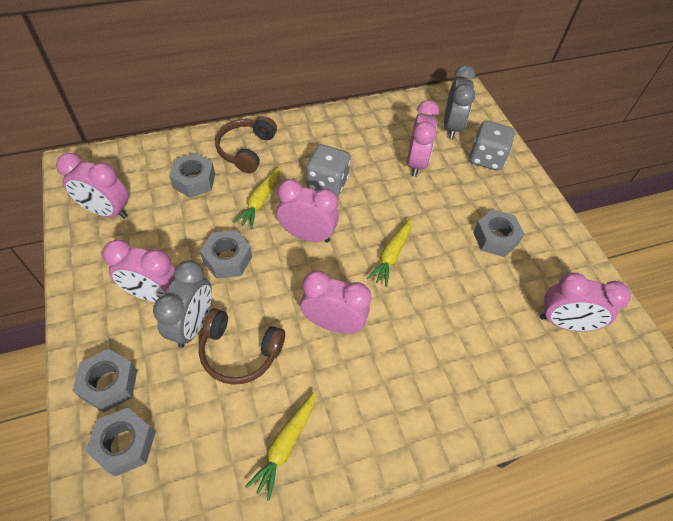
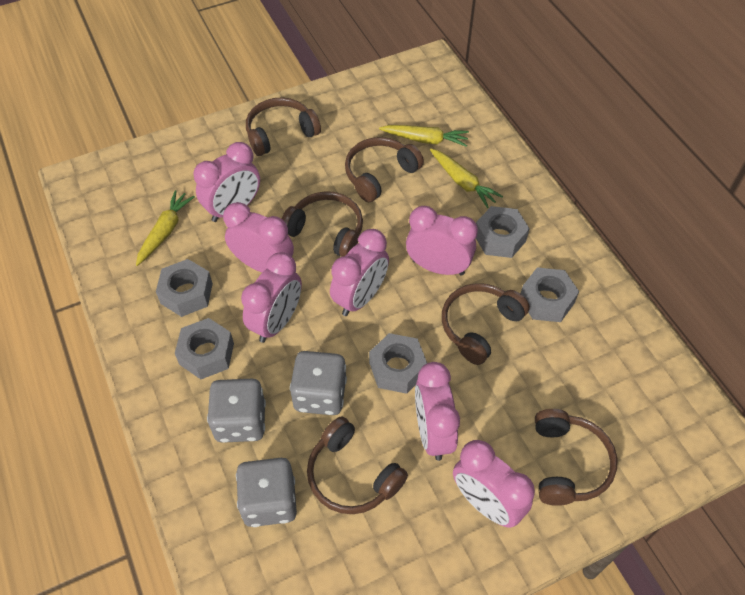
brown headphones: 2 -> 6
grey clock: 2 -> 0
grey dice: 2 -> 3
pink clock: 6 -> 7

